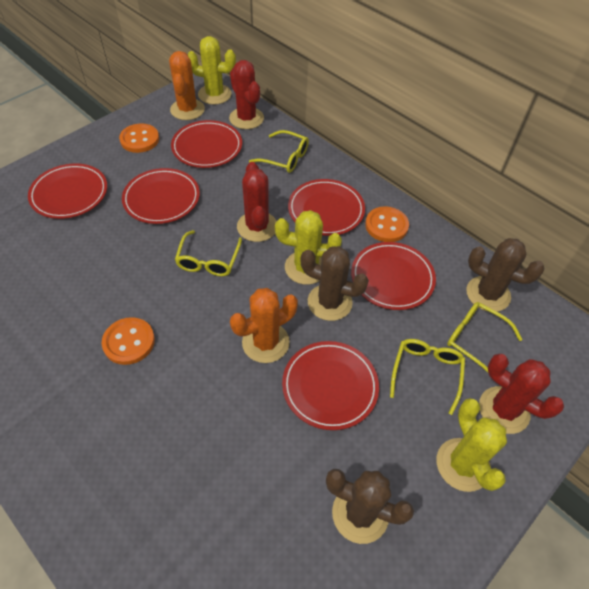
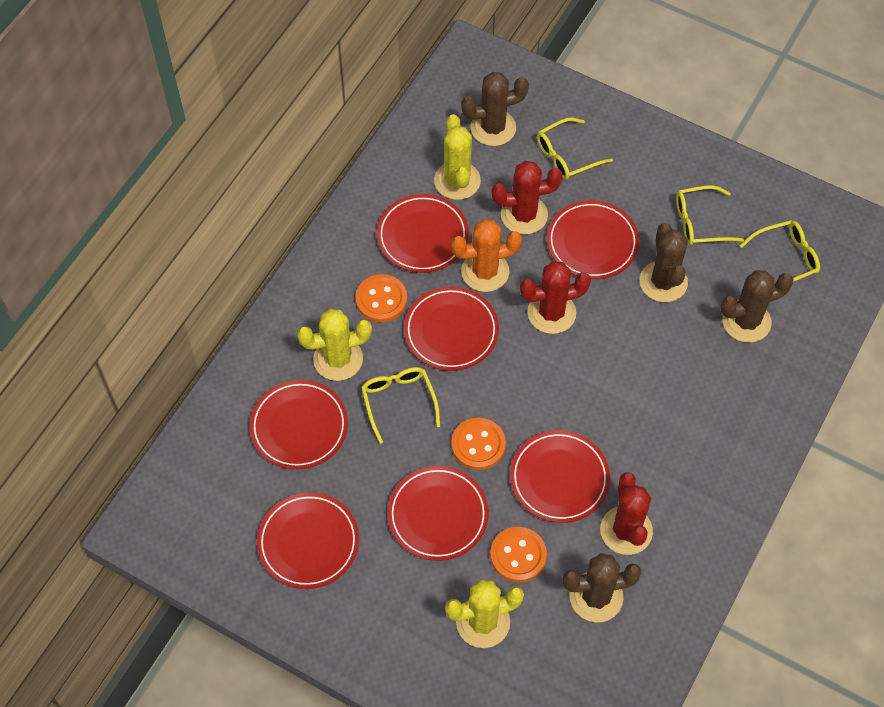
brown cactus: 3 -> 4
orange cactus: 2 -> 1
red plate: 6 -> 7

